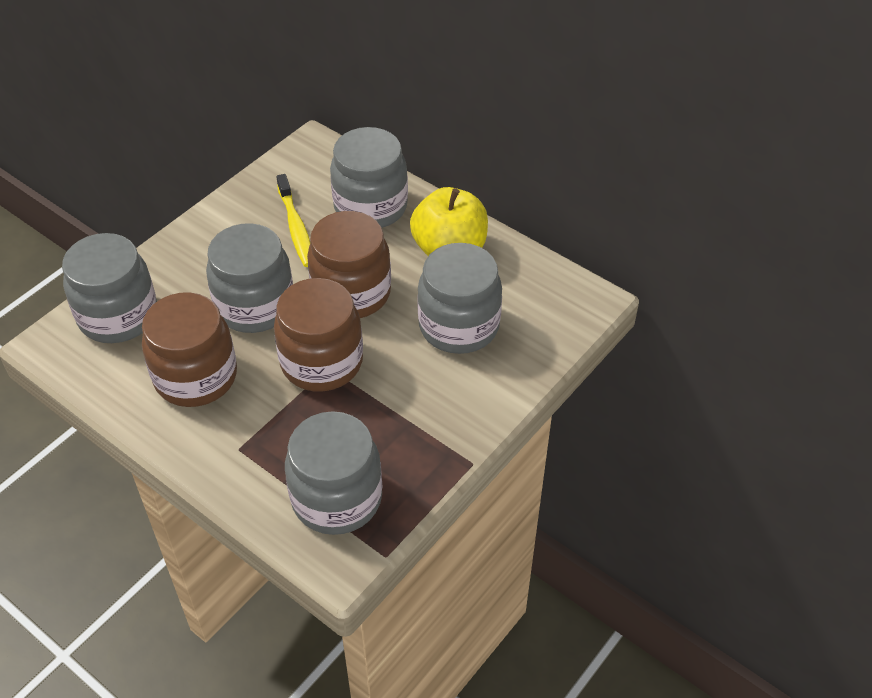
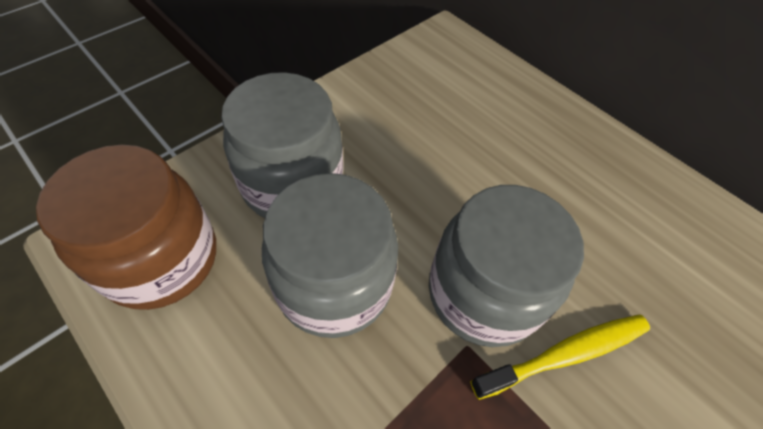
brown jar: 3 -> 1
grey jar: 5 -> 3
yellow apple: 1 -> 0

